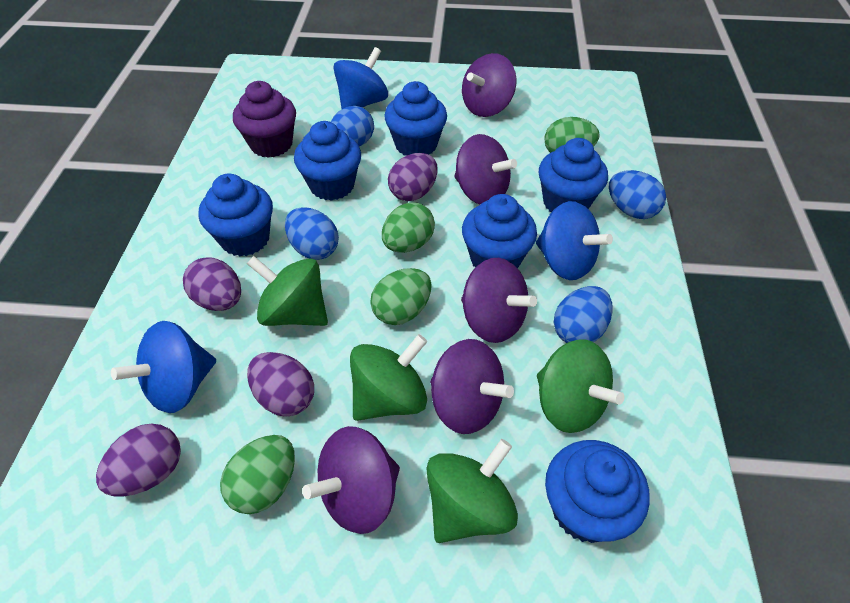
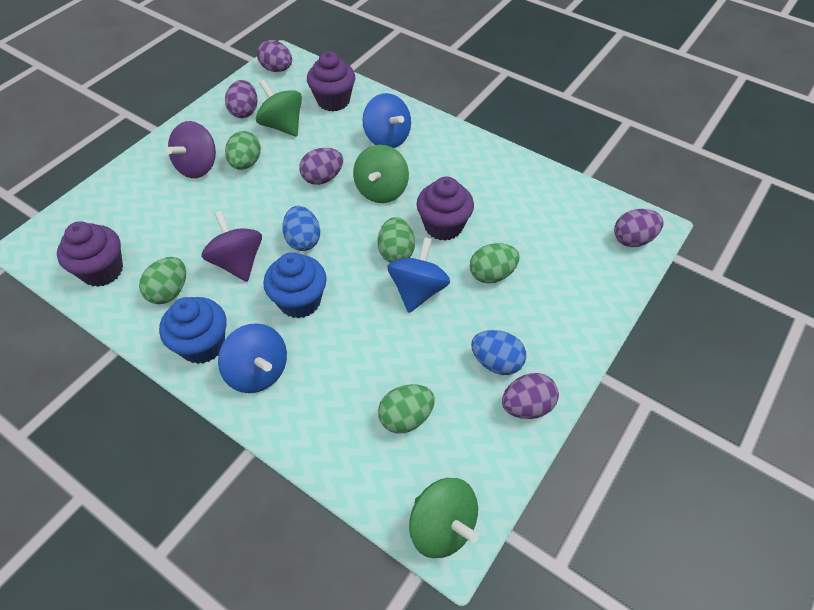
blue cupcake: 6 -> 2
blue egg: 4 -> 2
green egg: 4 -> 5
green spinning top: 4 -> 3
purple cupcake: 1 -> 3
purple egg: 4 -> 5
purple spinning top: 5 -> 2

